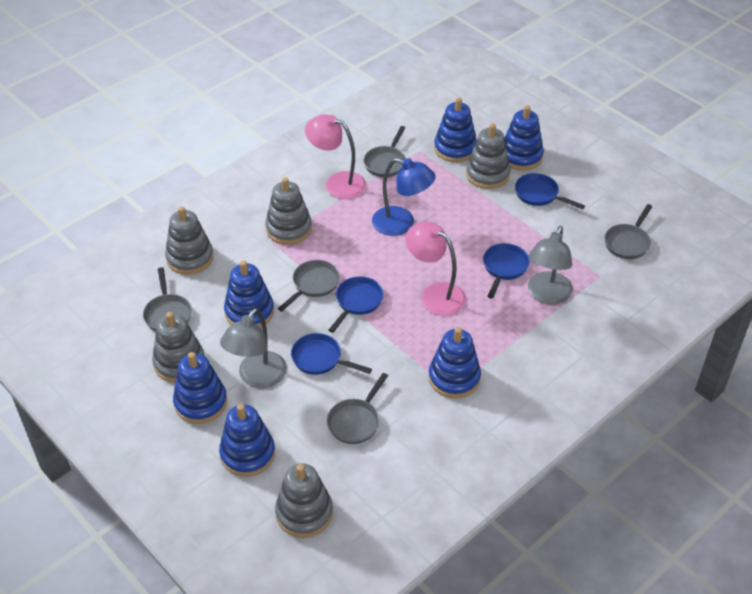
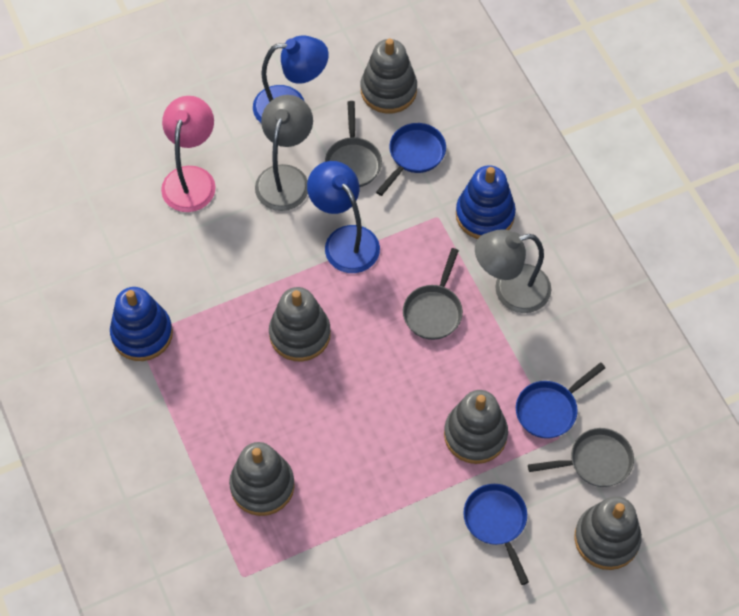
blue lamp: 1 -> 2
blue pan: 4 -> 3
blue stacking toy: 6 -> 2
grey pan: 5 -> 3
pink lamp: 2 -> 1

